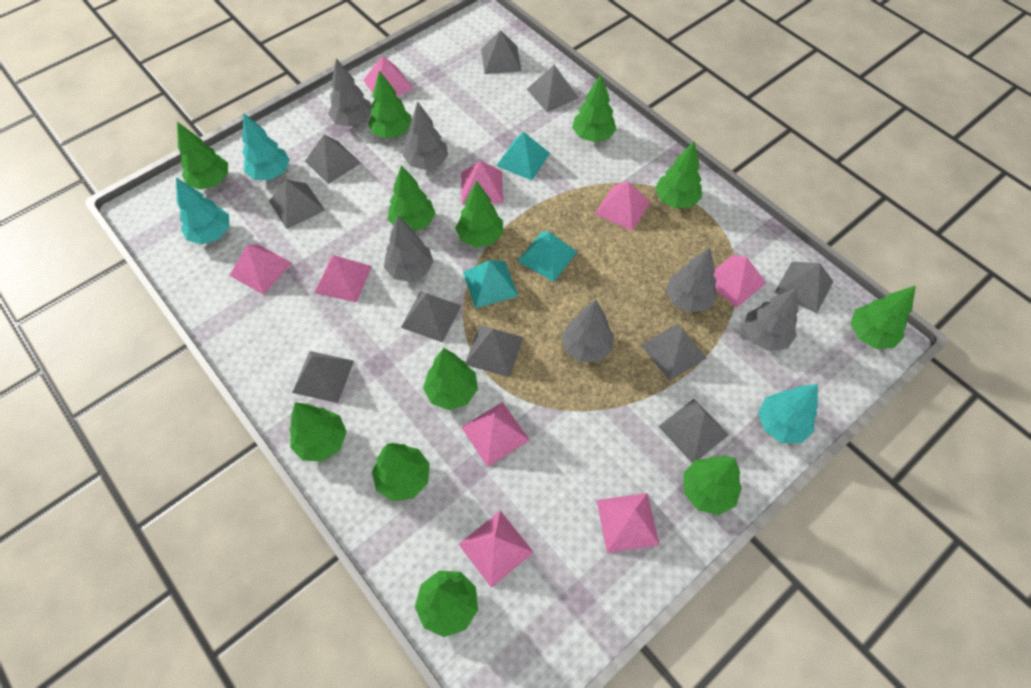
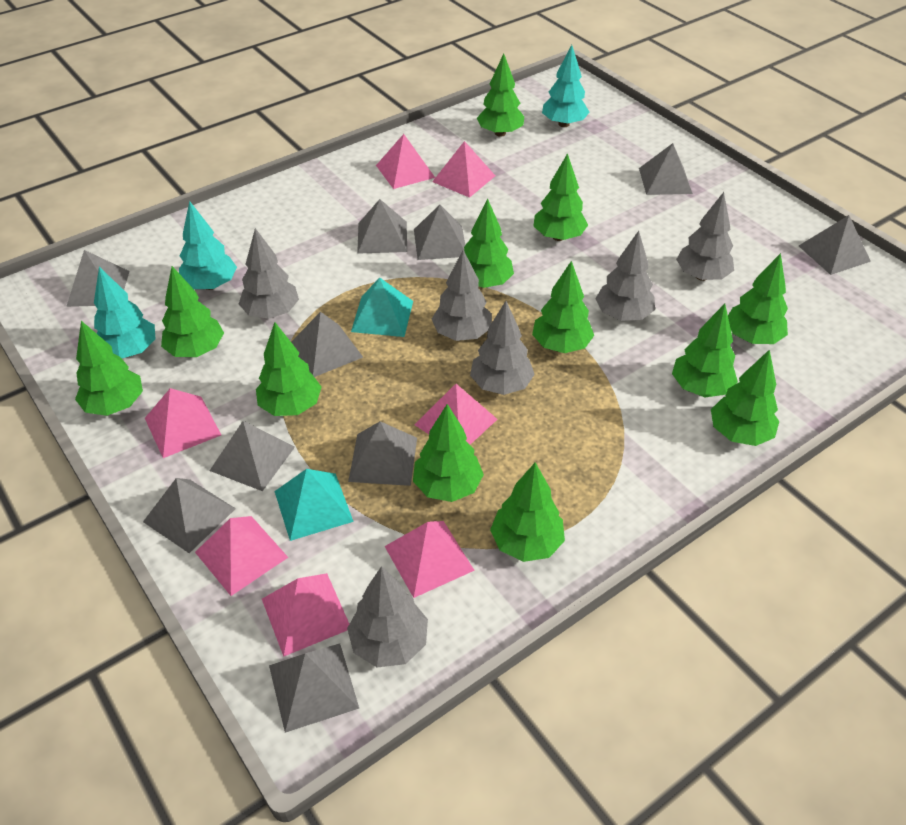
pink pyramid: 9 -> 7
turquoise pyramid: 3 -> 2

